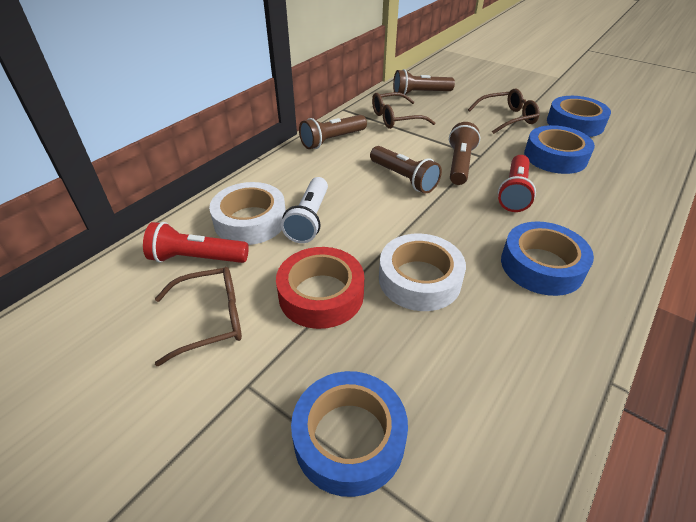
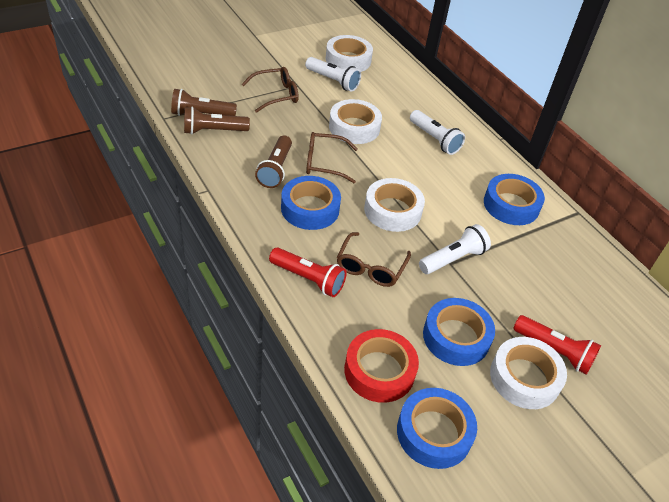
brown flashlight: 4 -> 3
white flashlight: 1 -> 3
white tape: 2 -> 4

